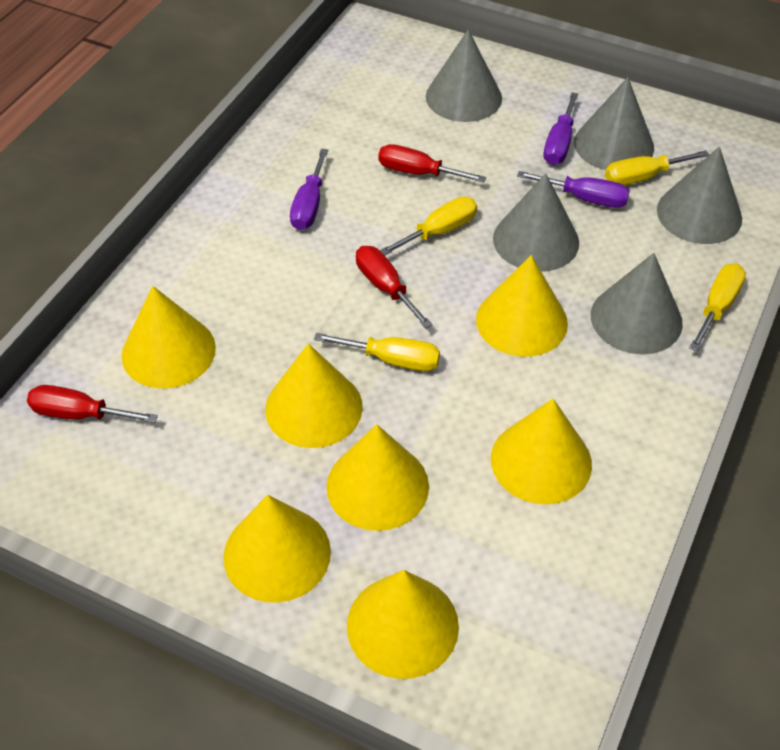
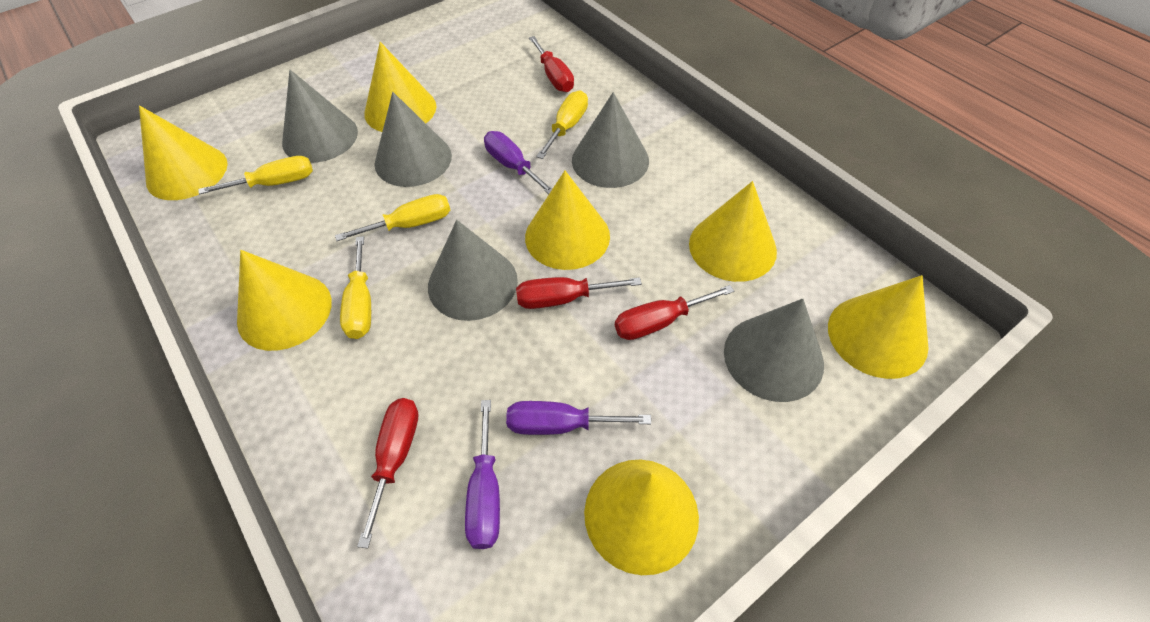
red screwdriver: 3 -> 4

